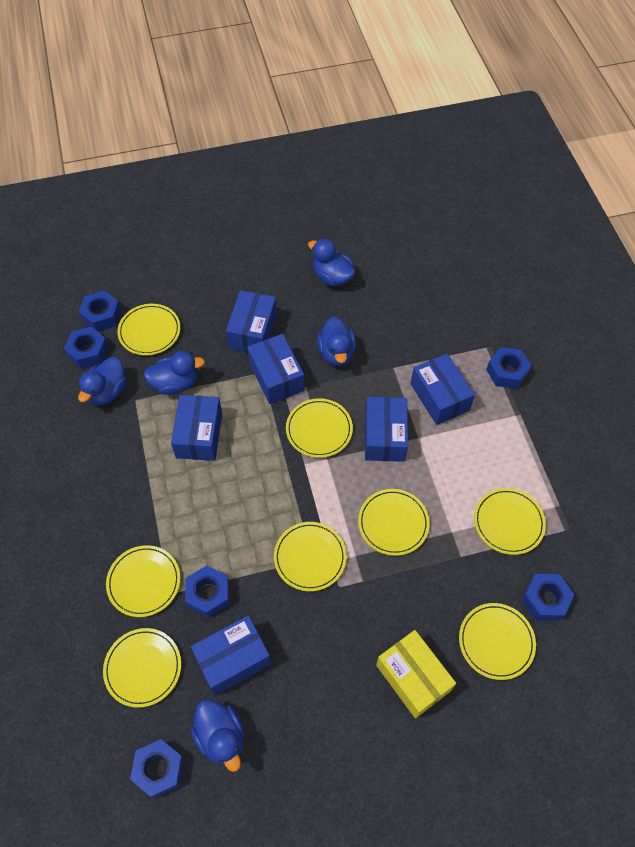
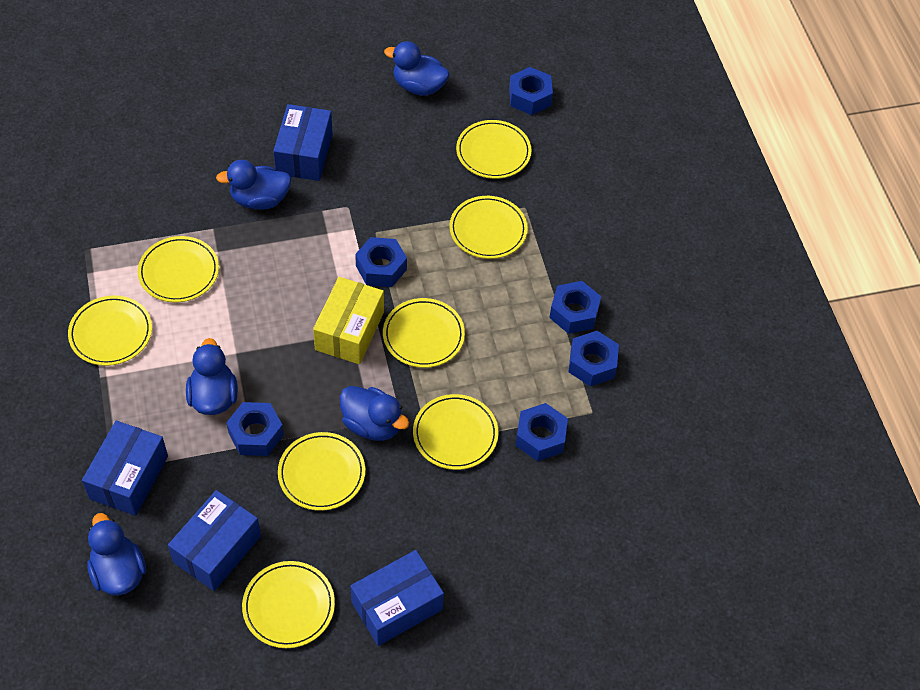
blue box: 6 -> 4

